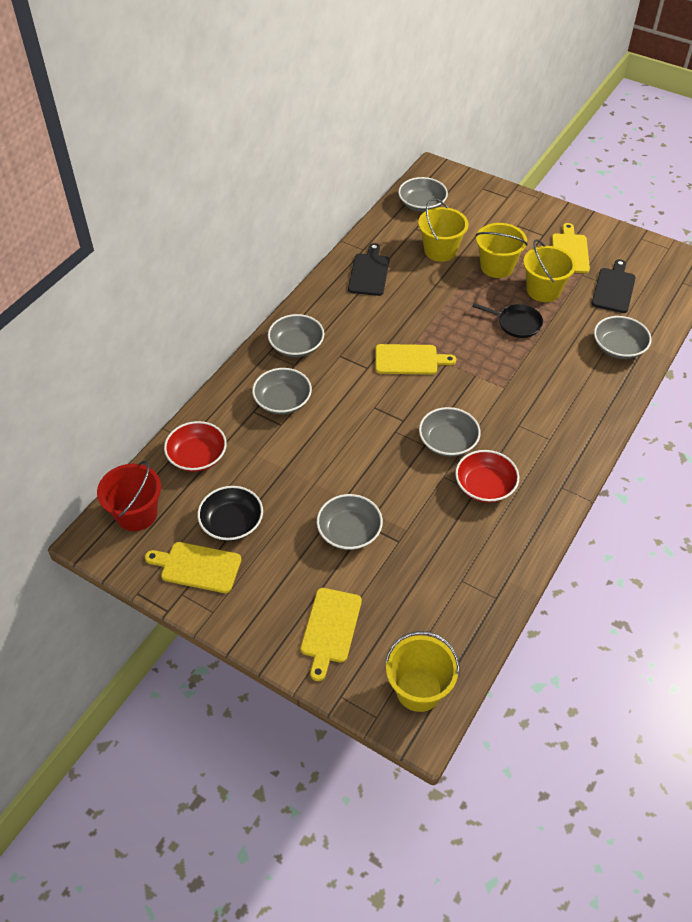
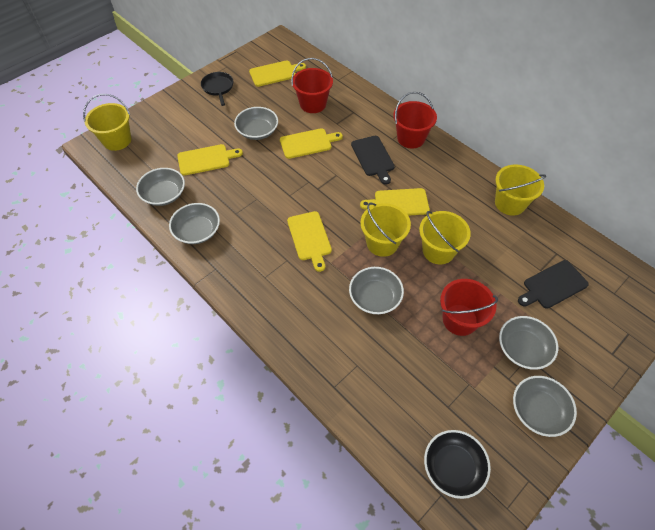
red bowl: 2 -> 0
red bucket: 1 -> 3
yellow cutting board: 4 -> 5

